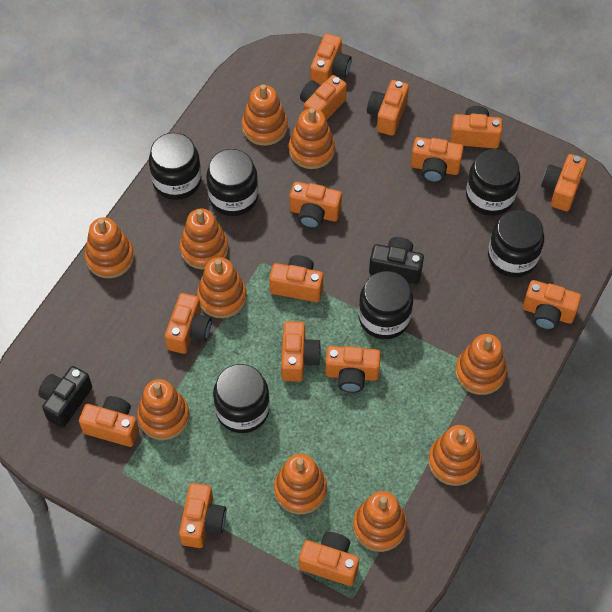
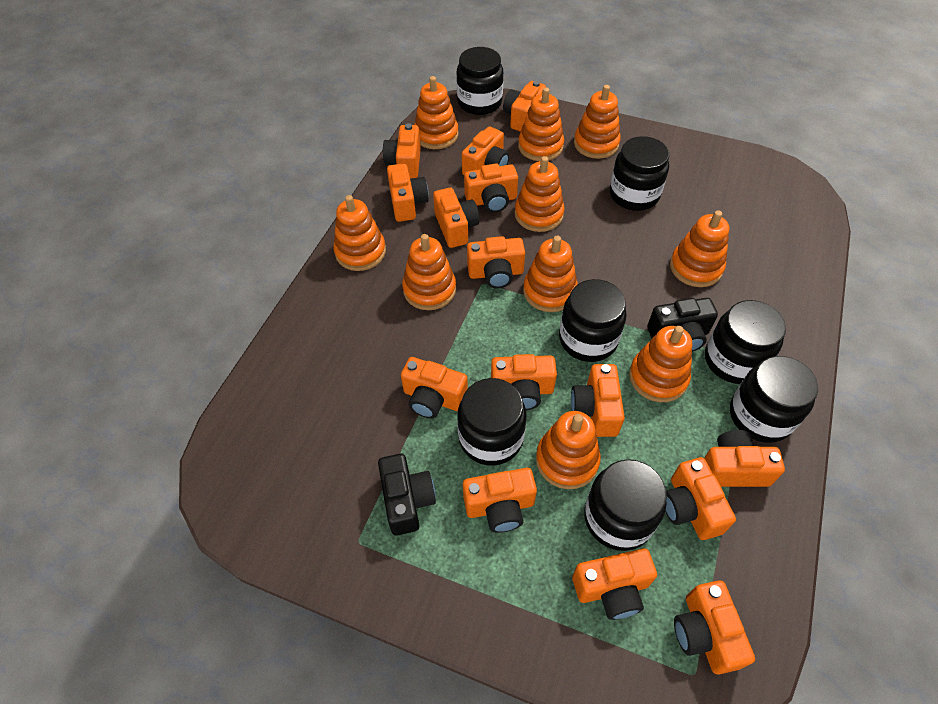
black jar: 6 -> 7

